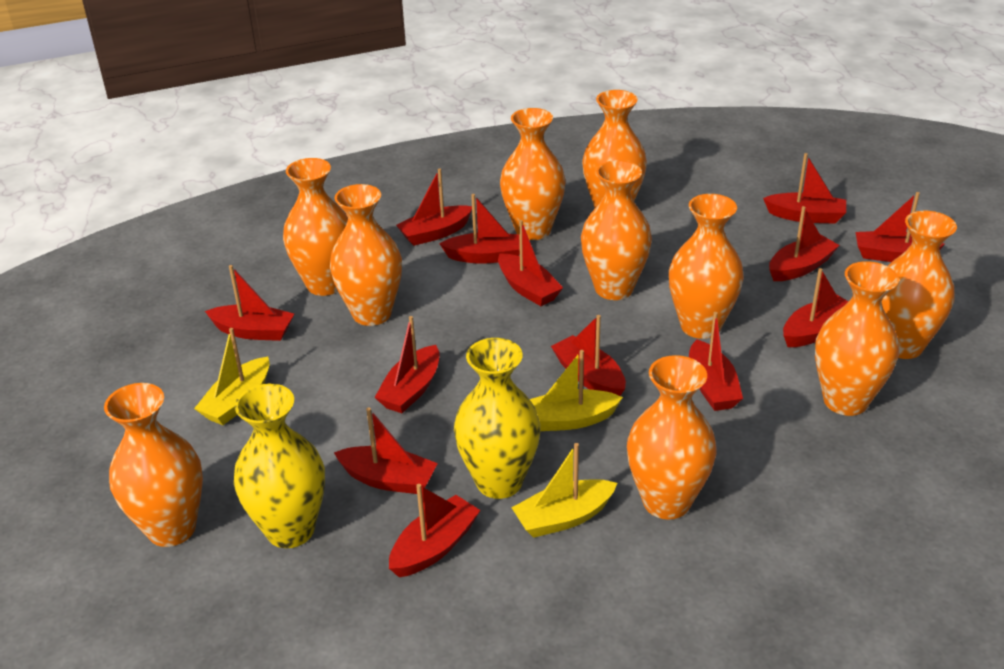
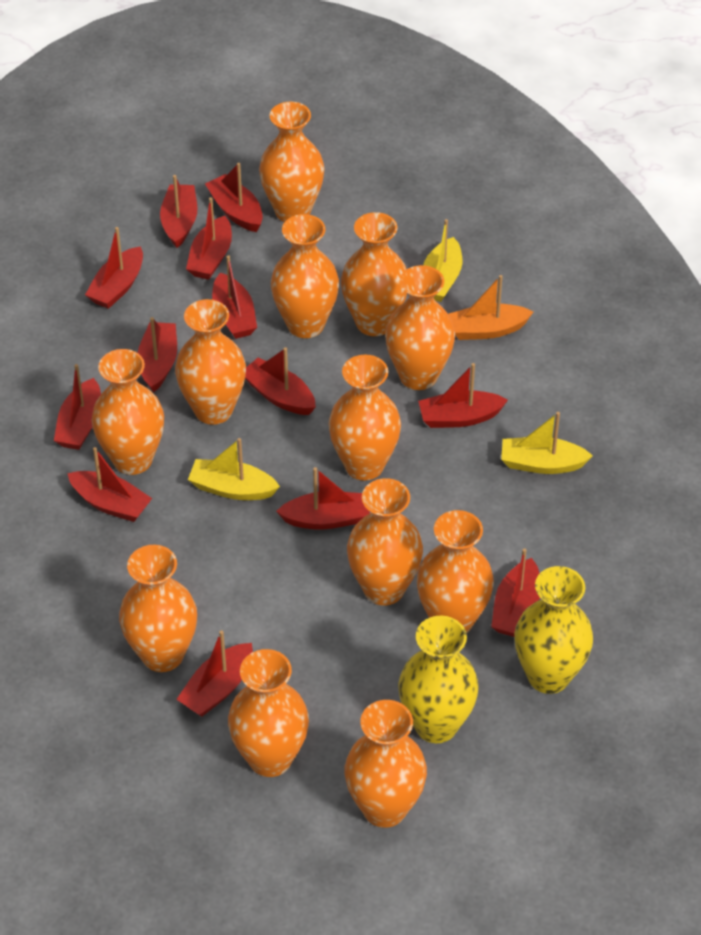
orange boat: 0 -> 1
orange vase: 10 -> 12

